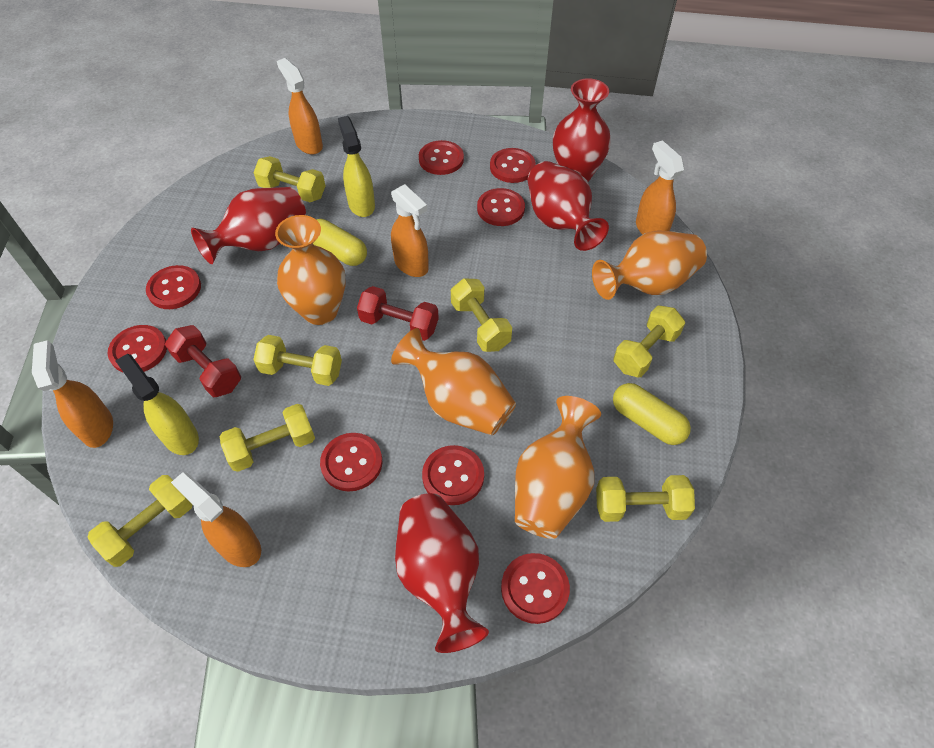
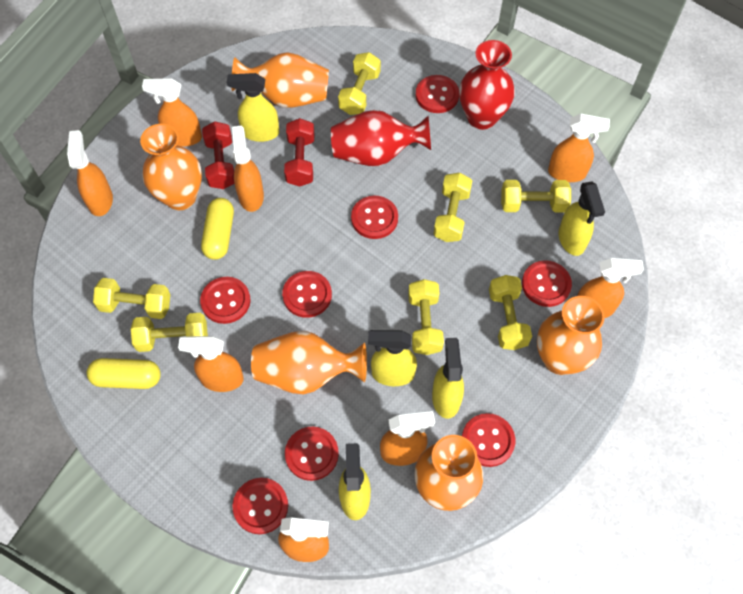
orange spray bottle: 5 -> 8
orange vase: 4 -> 5
red vase: 4 -> 2
yellow spray bottle: 2 -> 5

